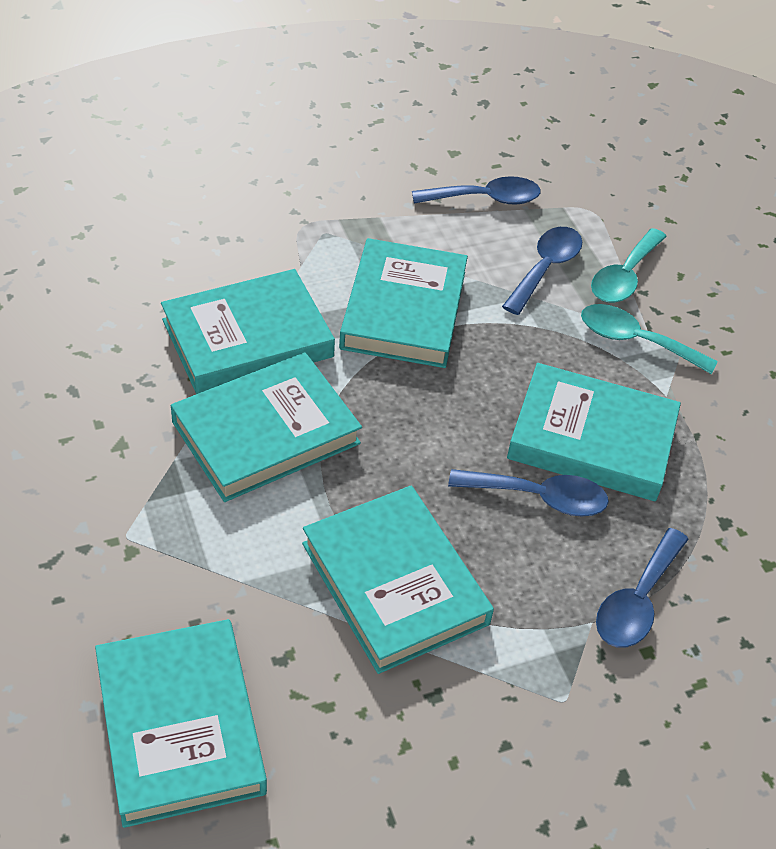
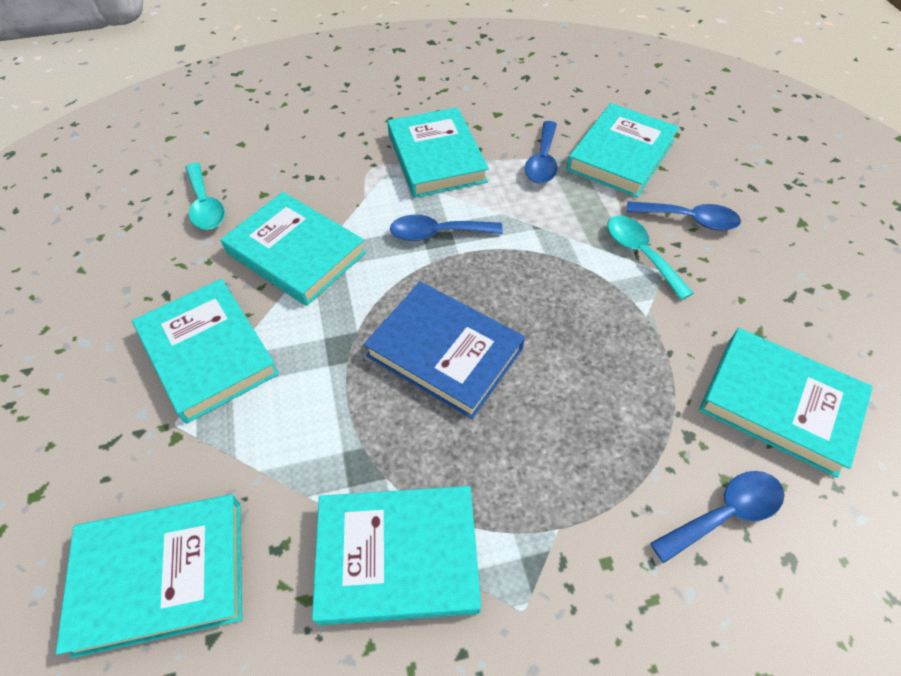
blue book: 0 -> 1
turquoise book: 6 -> 7

